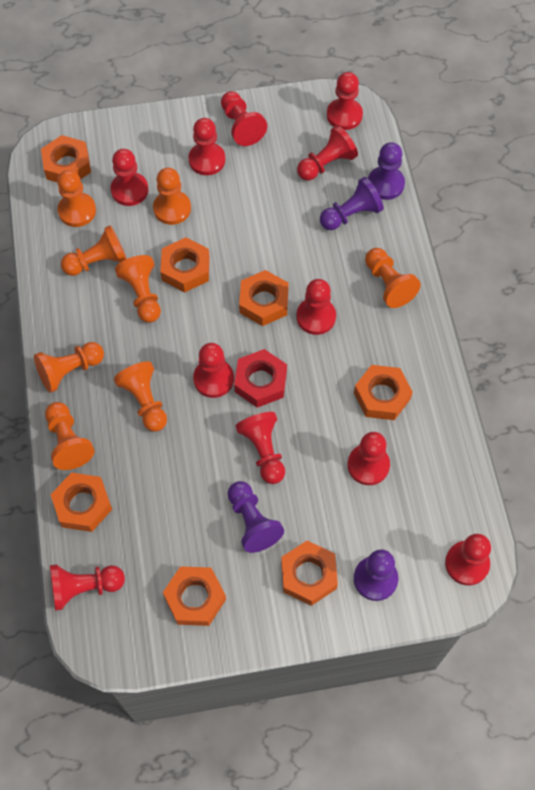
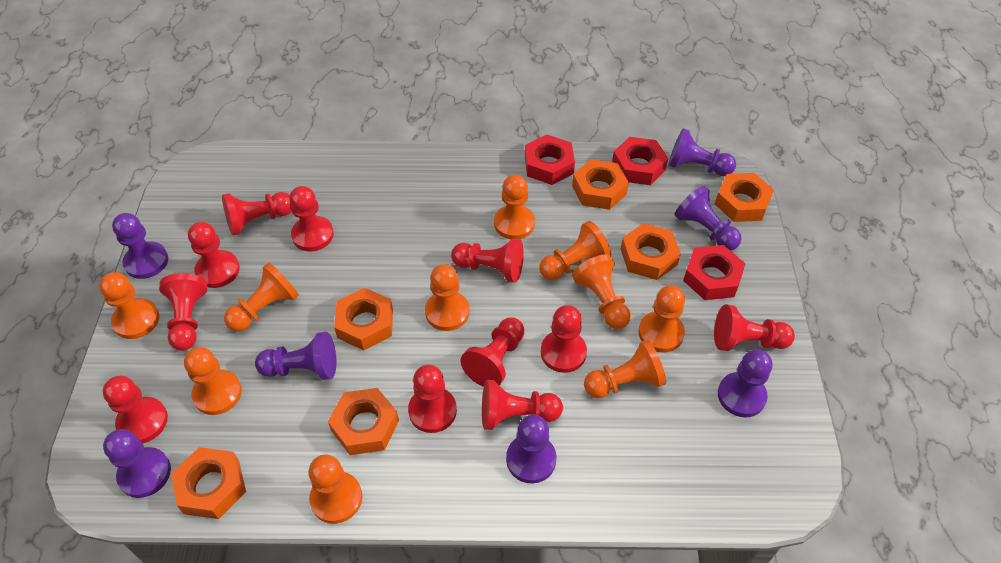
orange nut: 7 -> 6
orange pawn: 8 -> 10
purple pawn: 4 -> 7
red nut: 1 -> 3

